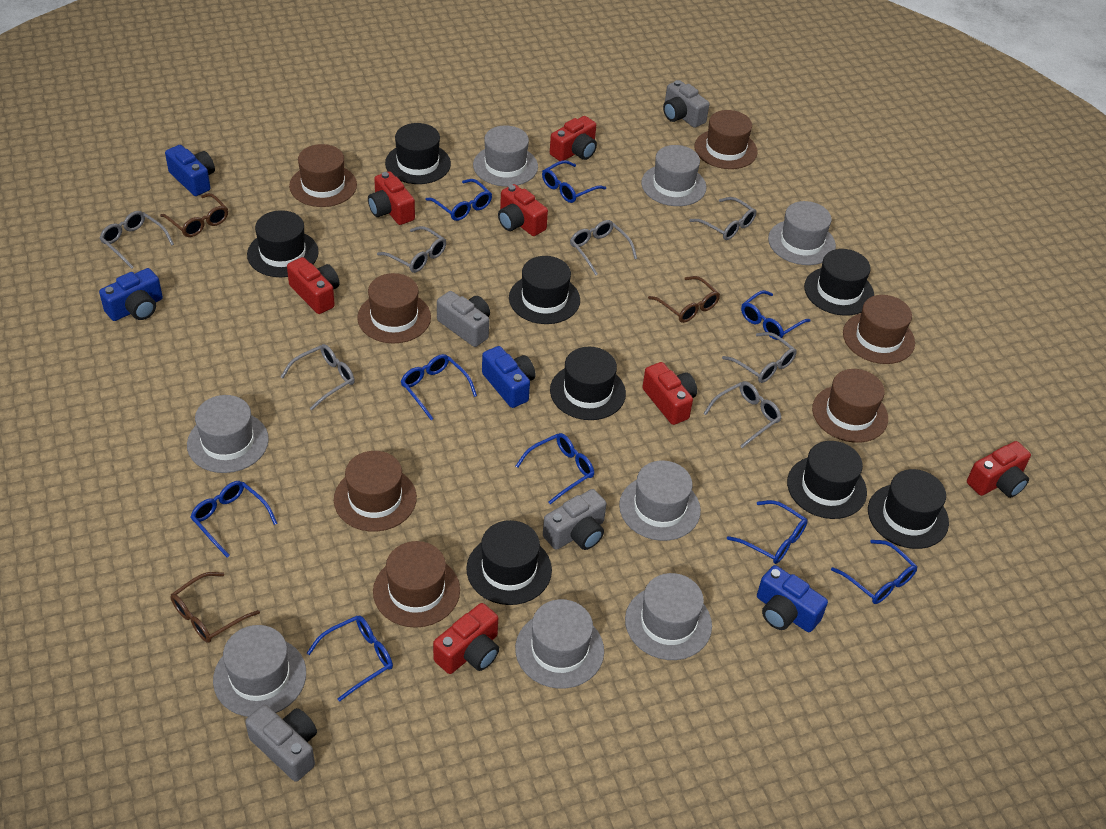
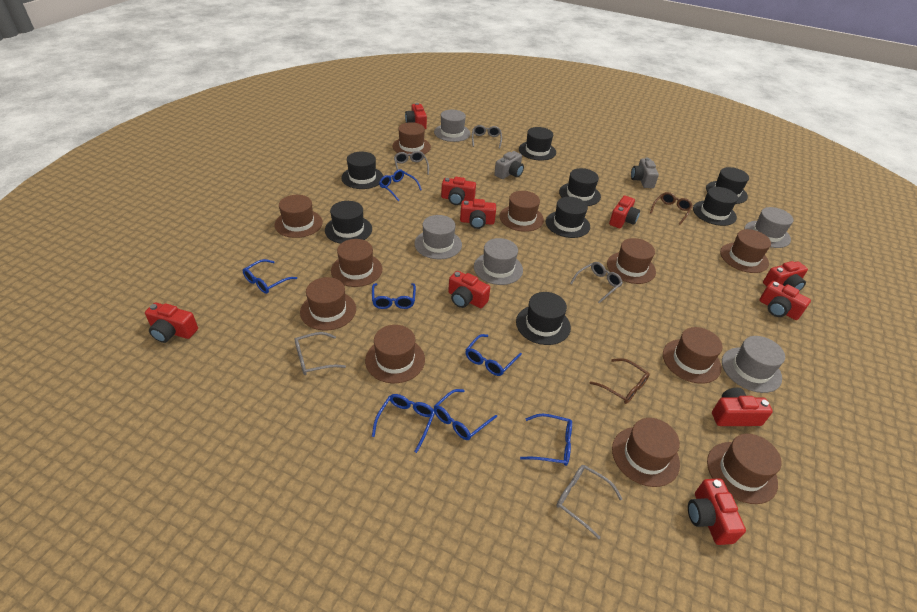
blue camera: 4 -> 0
blue glasses: 9 -> 7
brown glasses: 3 -> 2
brown hat: 7 -> 11
grey camera: 4 -> 2
grey glasses: 7 -> 5
grey hat: 8 -> 5
red camera: 7 -> 10

